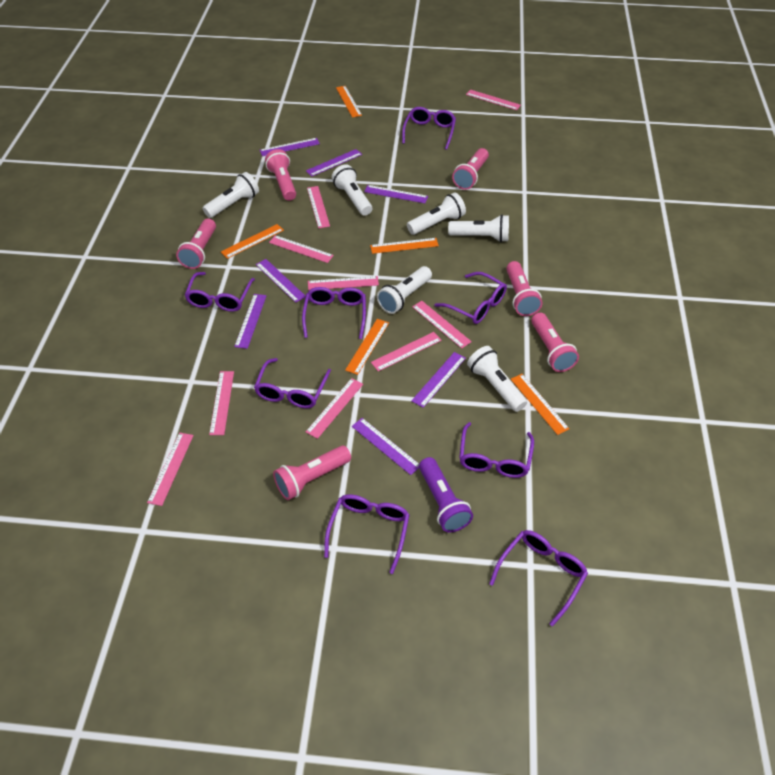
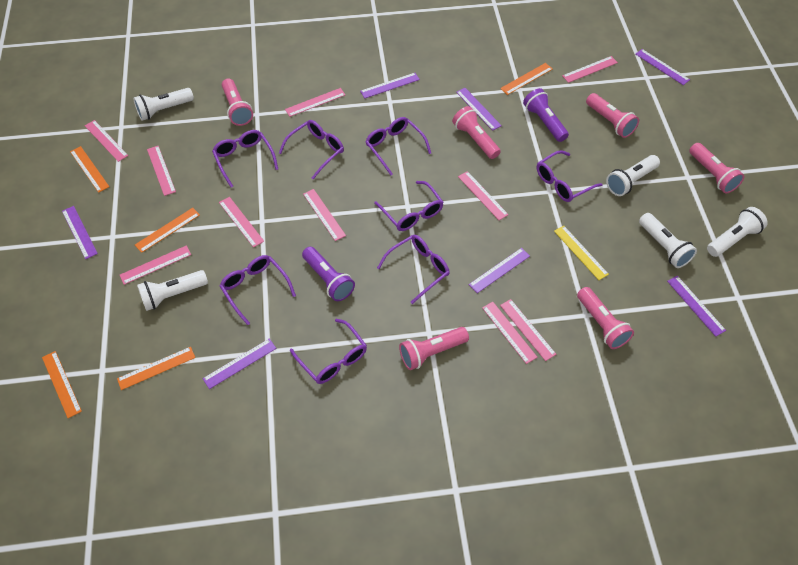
pink ruler: 9 -> 10
purple flashlight: 1 -> 2
white flashlight: 6 -> 5
yellow ruler: 0 -> 1

